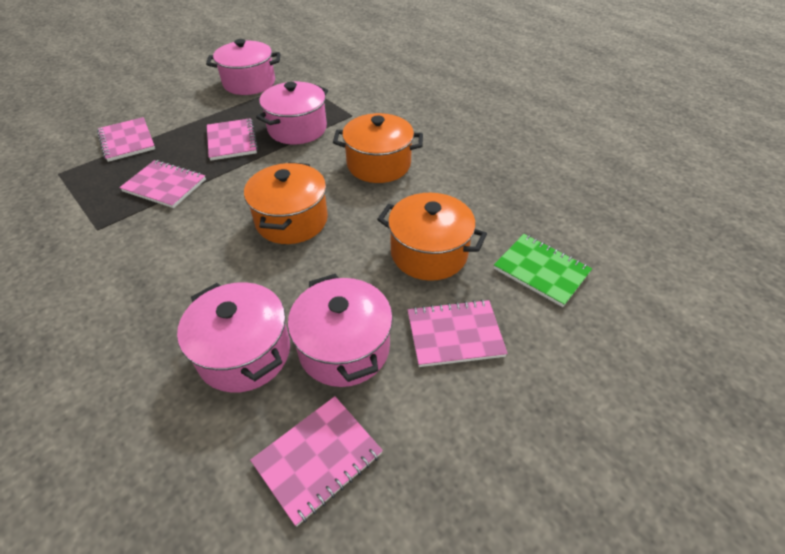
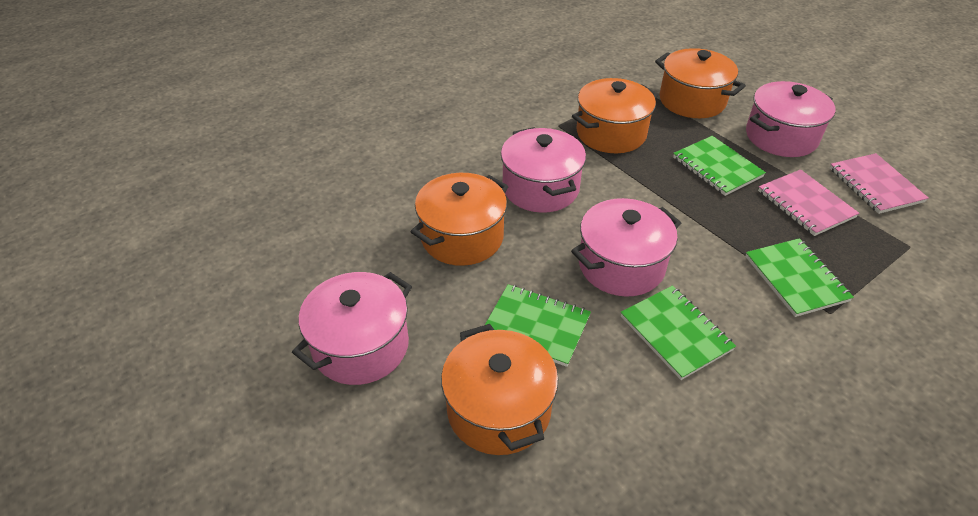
green notebook: 1 -> 4
orange pot: 3 -> 4
pink notebook: 5 -> 2

